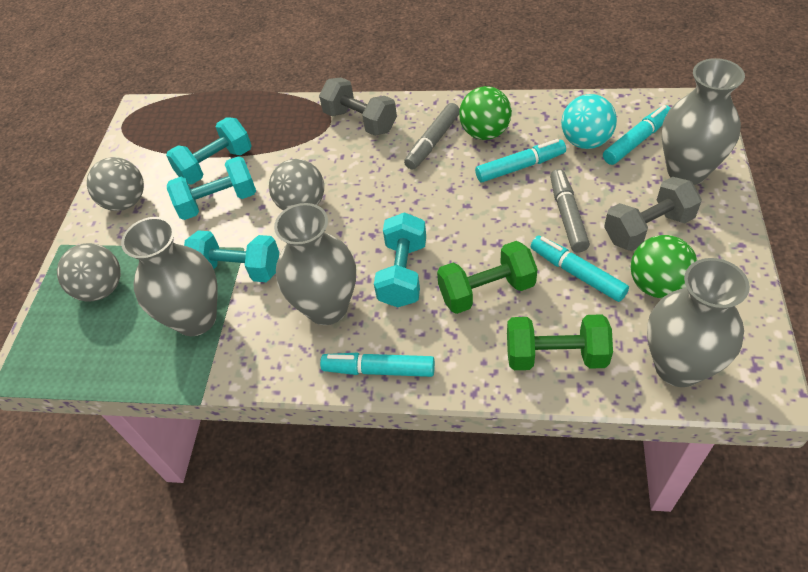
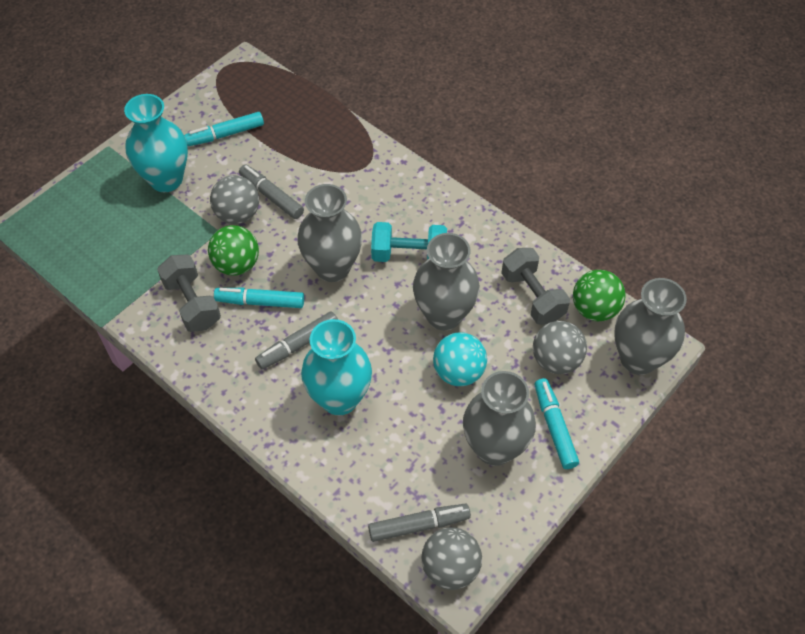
green dumbbell: 2 -> 0
grey marker: 2 -> 3
turquoise dumbbell: 4 -> 1
turquoise marker: 4 -> 3
turquoise vase: 0 -> 2

